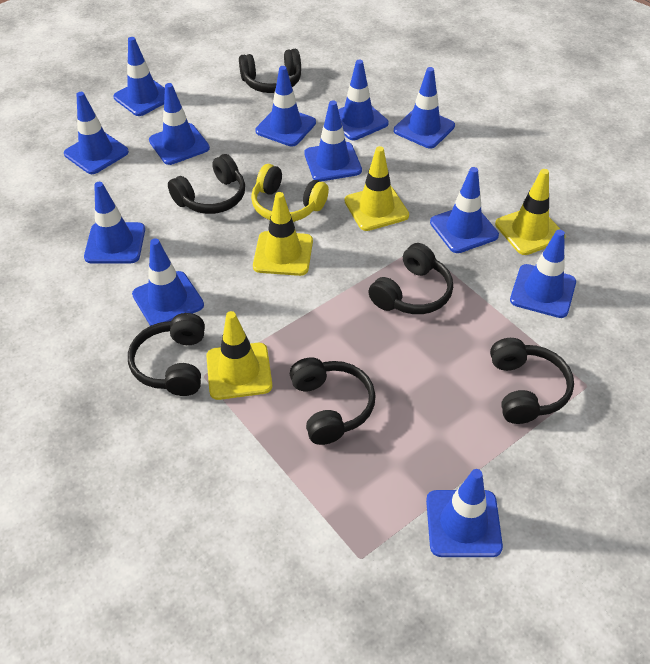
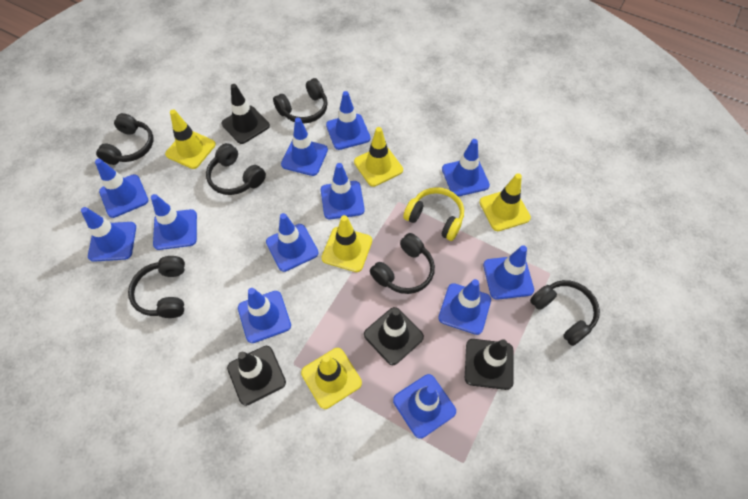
black traffic cone: 0 -> 4
yellow traffic cone: 4 -> 5

